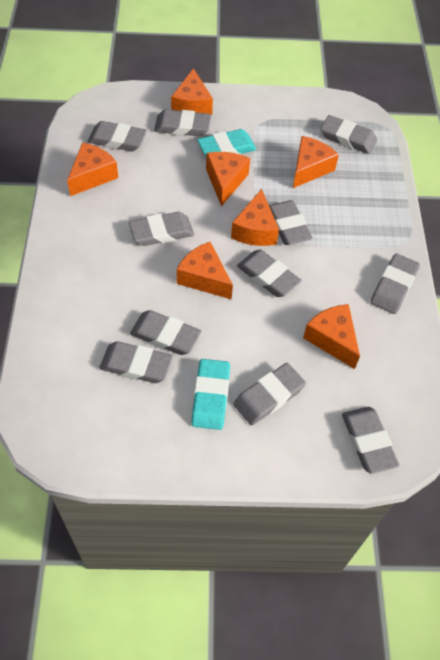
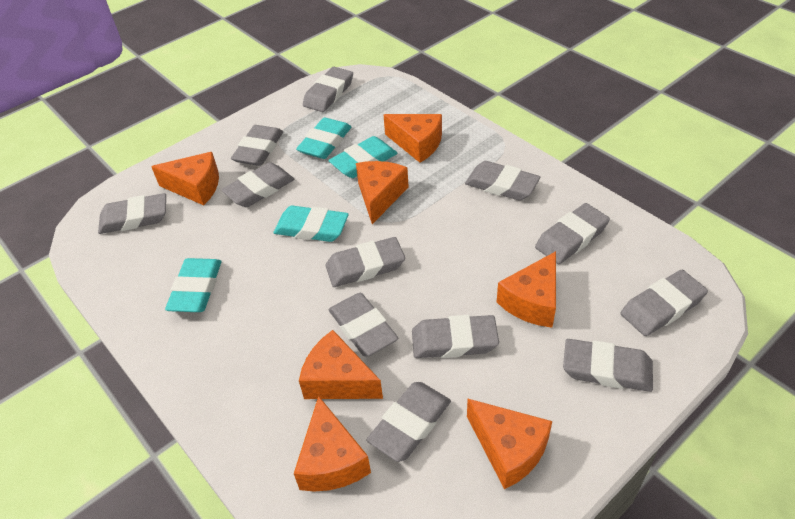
grey eraser: 11 -> 12
turquoise eraser: 2 -> 4

